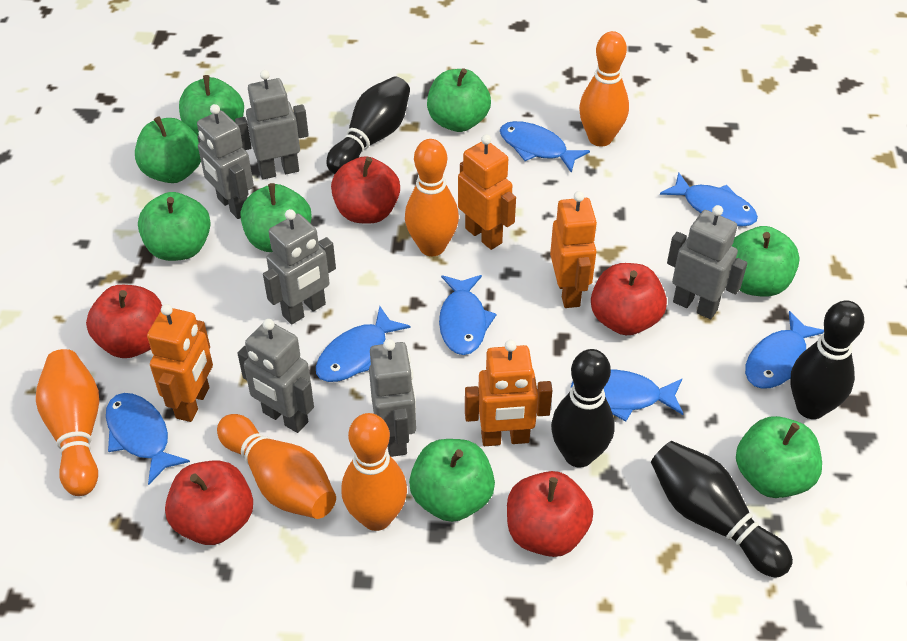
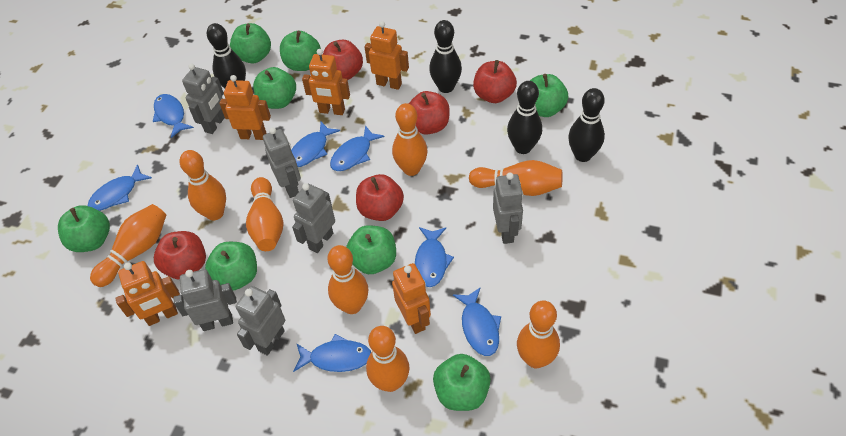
orange bowling pin: 5 -> 8
orange robot: 4 -> 5

